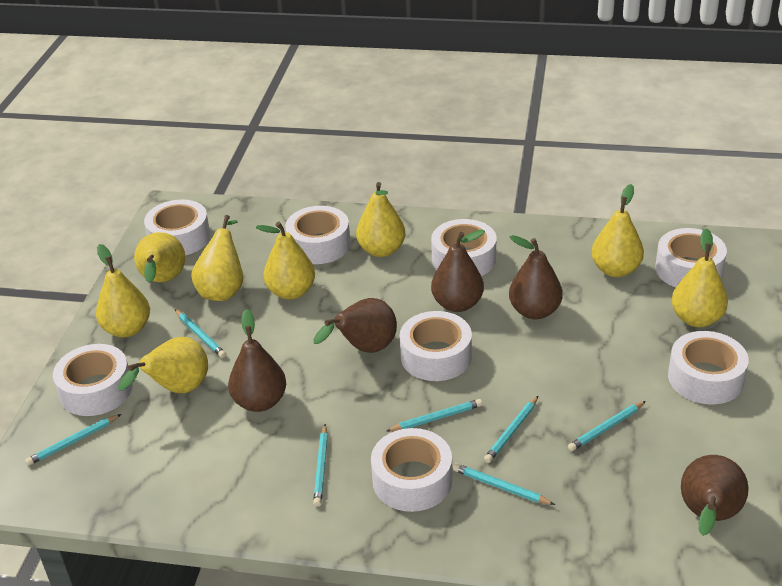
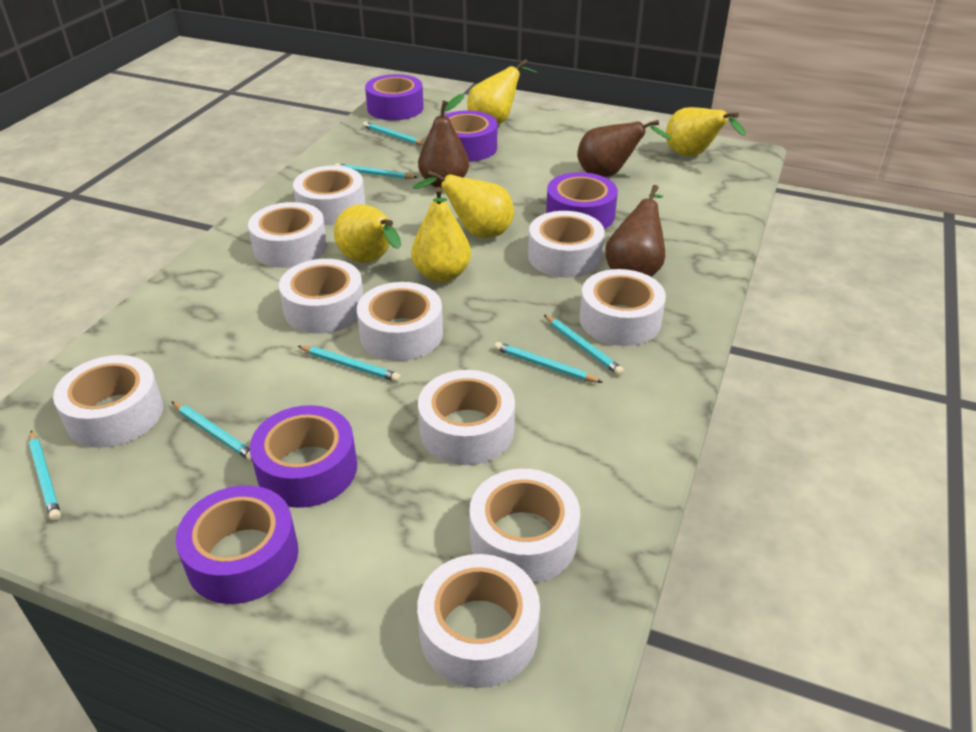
brown pear: 5 -> 3
purple tape: 0 -> 5
white tape: 8 -> 10
yellow pear: 8 -> 5

